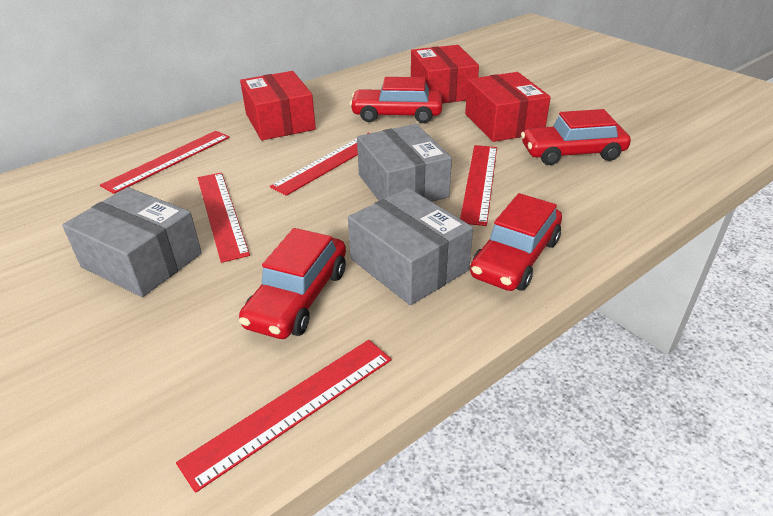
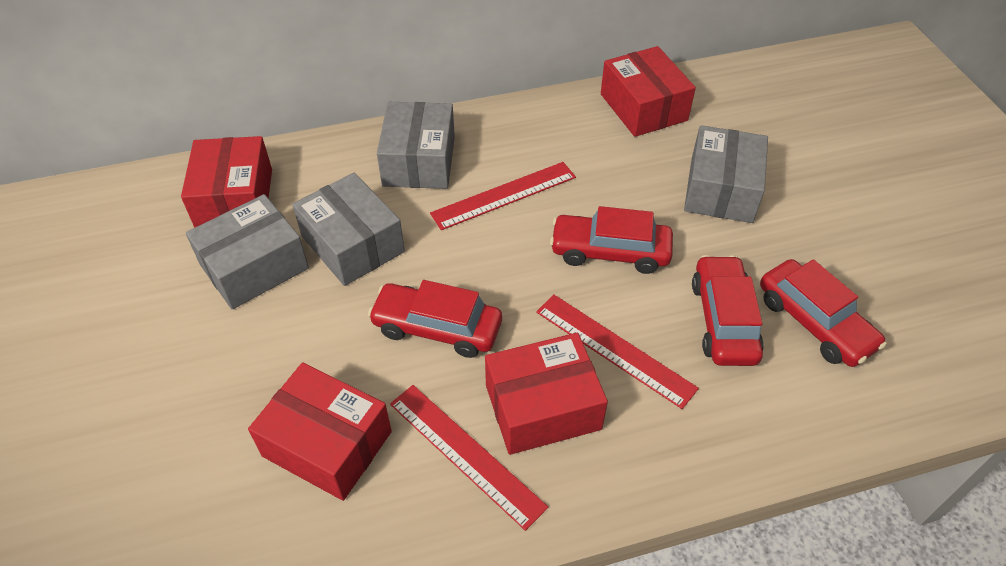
grey box: 3 -> 4
red box: 3 -> 4
red ruler: 5 -> 3

